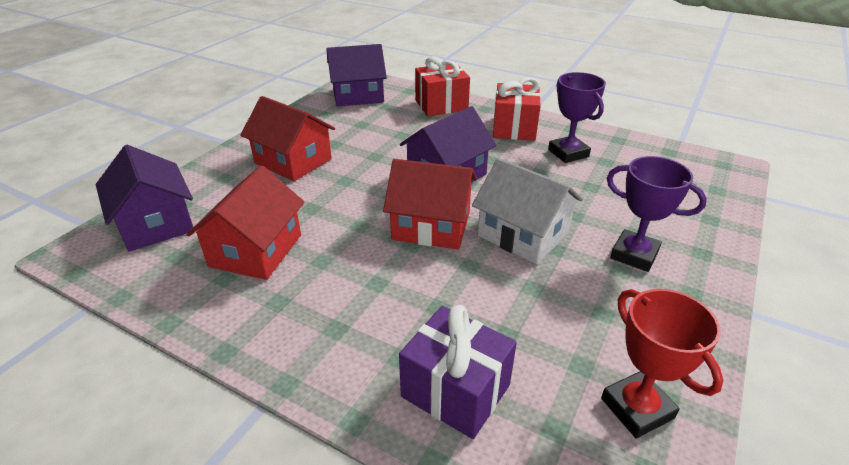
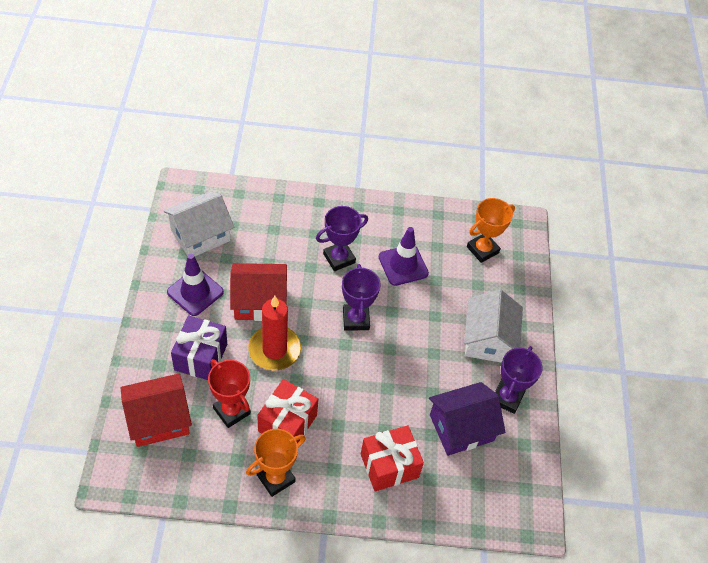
orange trophy: 0 -> 2
purple house: 3 -> 1
purple traffic cone: 0 -> 2
purple trophy: 2 -> 3
red candle: 0 -> 1
red house: 3 -> 2
white house: 1 -> 2

